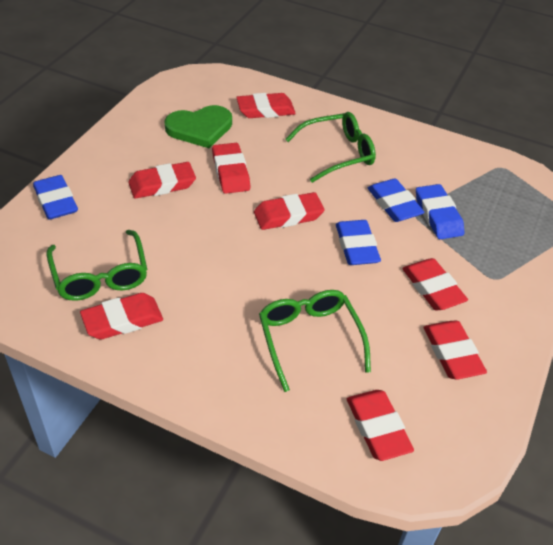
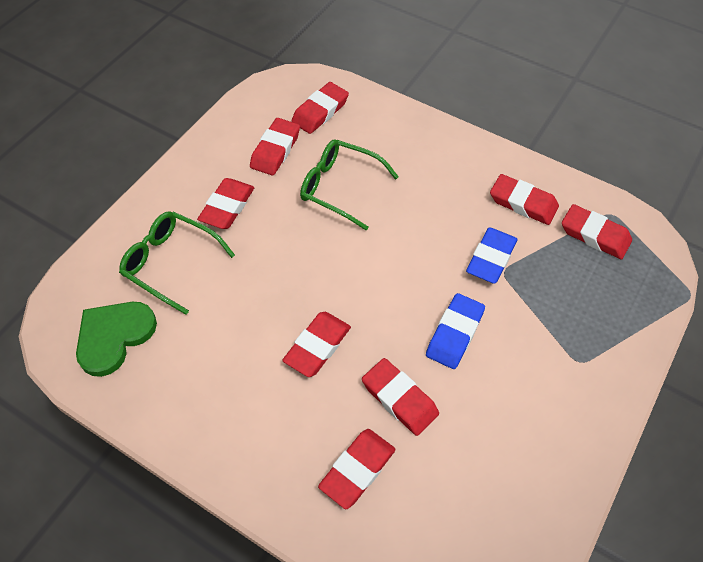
blue eraser: 4 -> 2
green glasses: 3 -> 2

